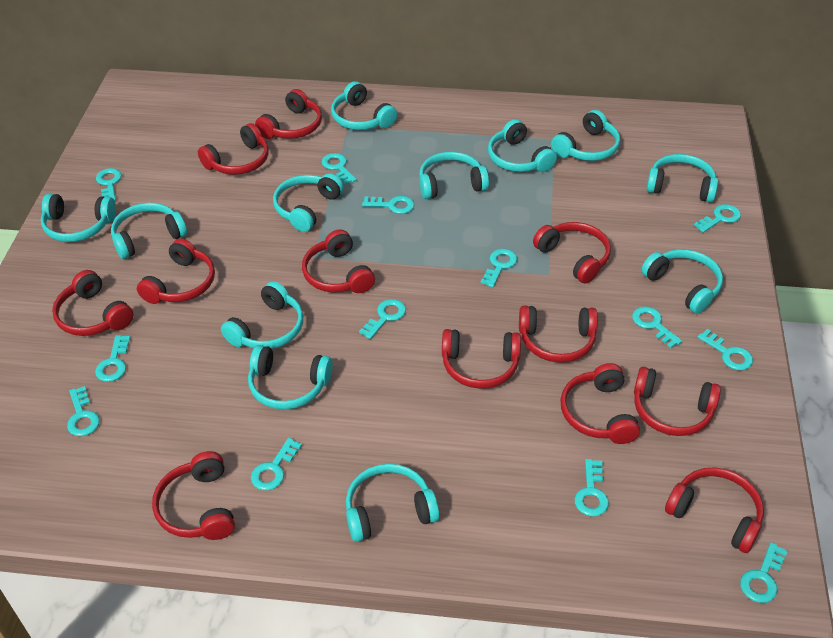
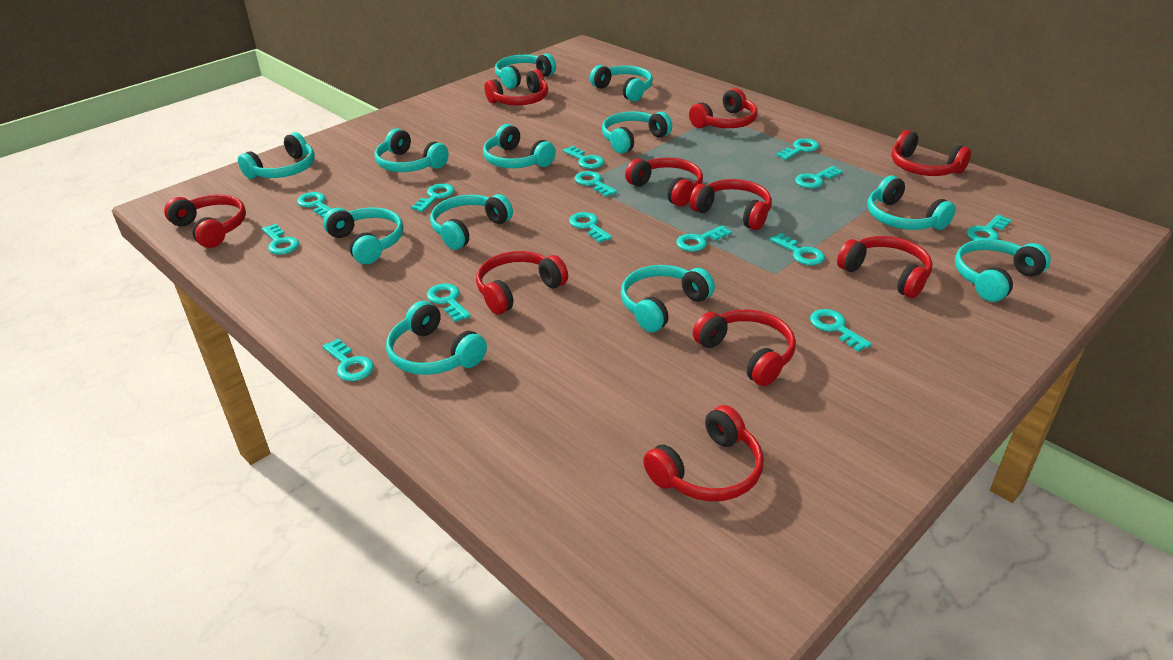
red headphones: 12 -> 10
turquoise key: 13 -> 14

